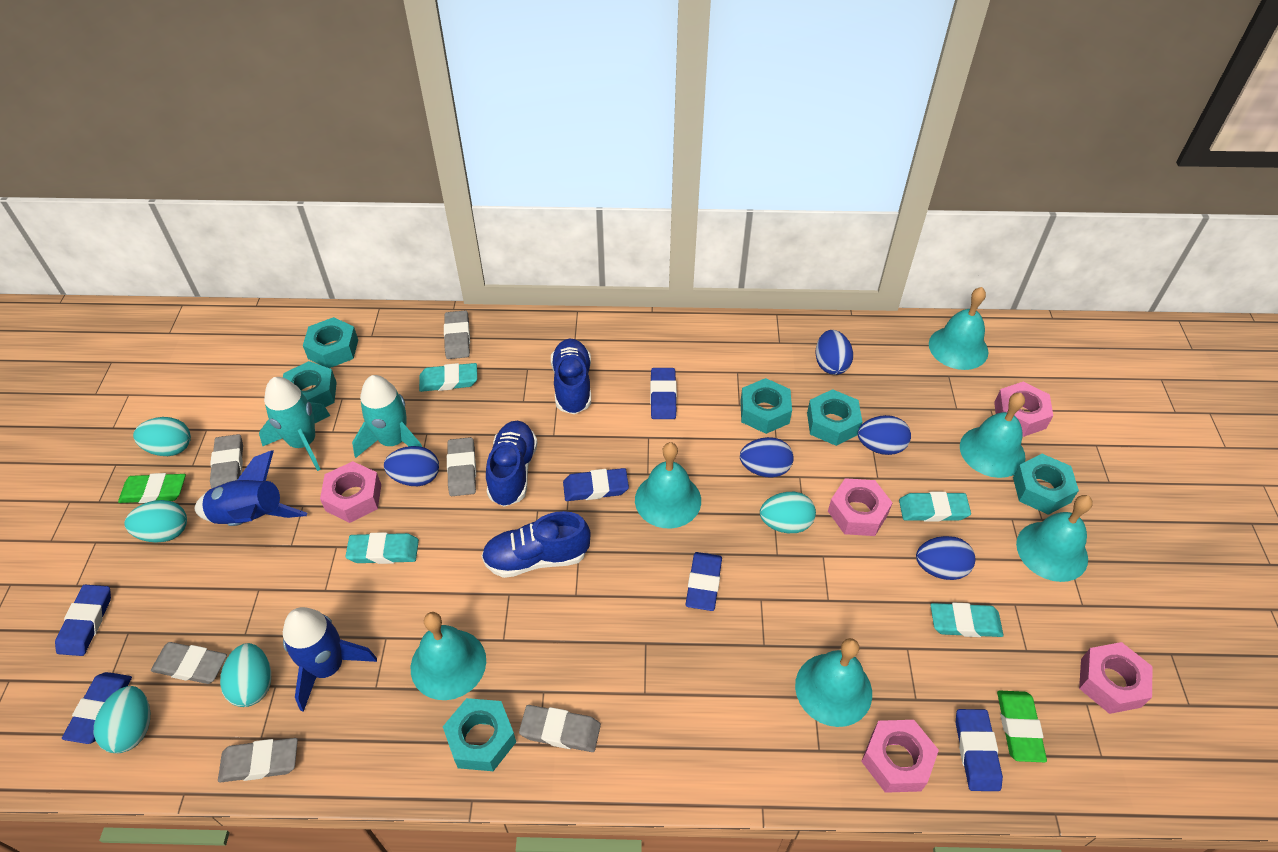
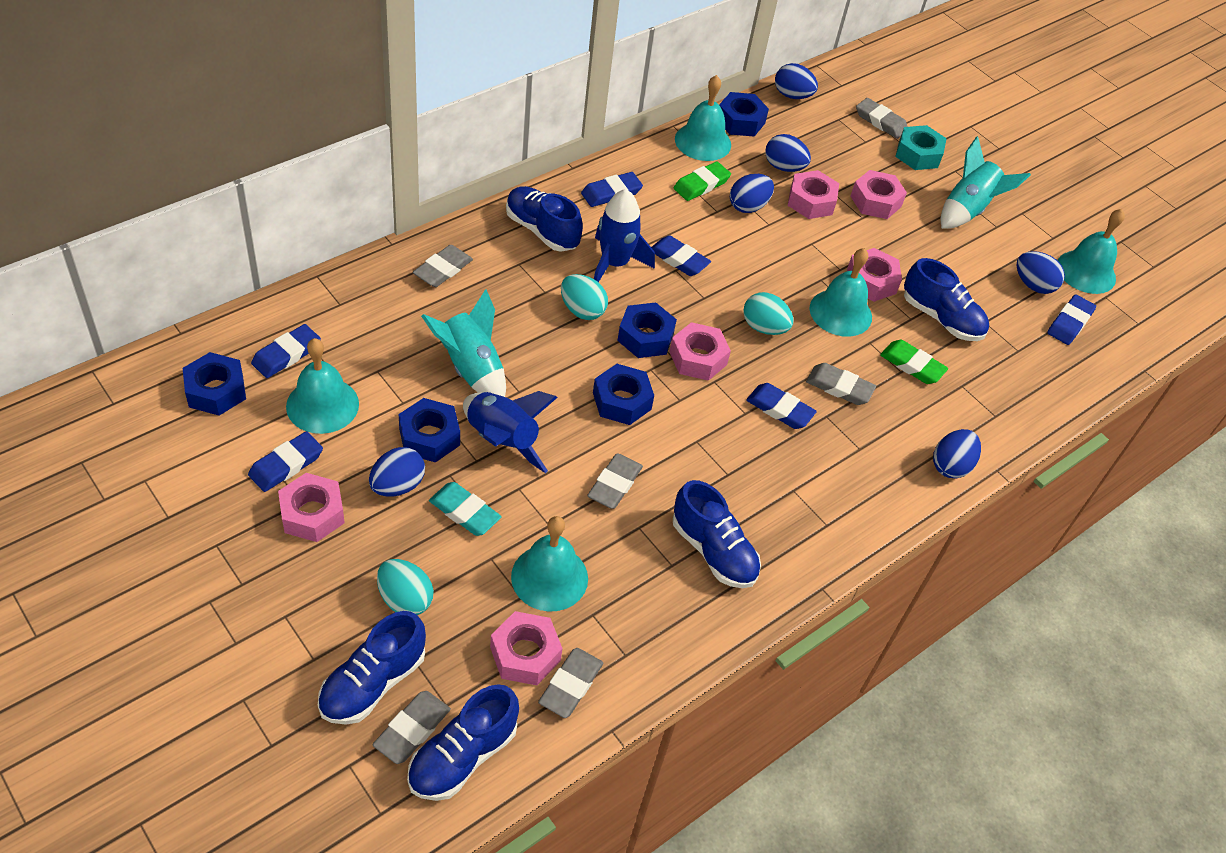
blue egg: 5 -> 6
blue nut: 0 -> 5
blue shoe: 3 -> 5
pink nut: 5 -> 6
turquoise bell: 6 -> 5
turquoise egg: 5 -> 3
turquoise eraser: 4 -> 1
turquoise nut: 6 -> 1

